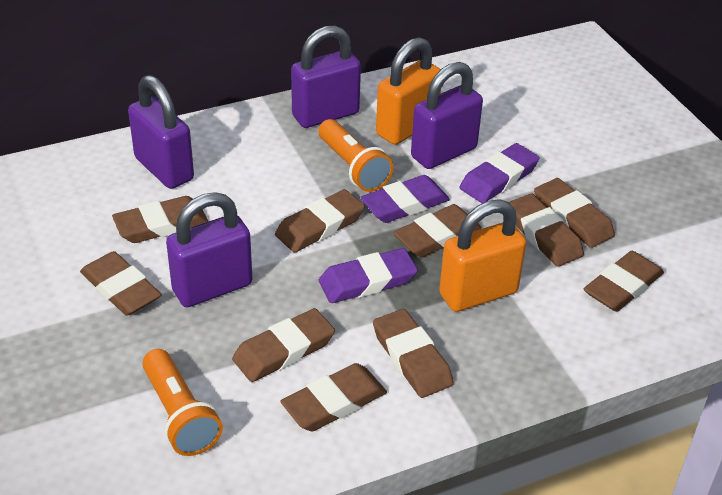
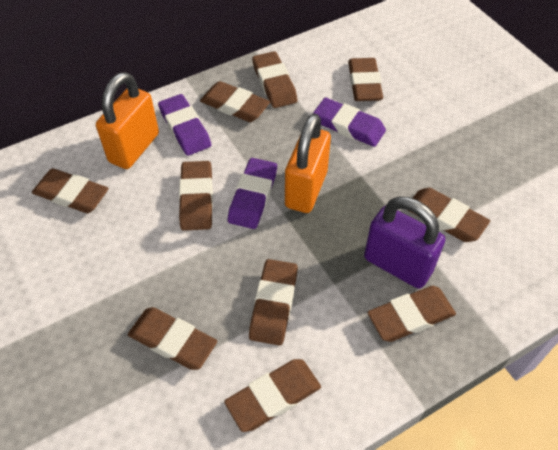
orange flashlight: 2 -> 0
purple padlock: 4 -> 1

